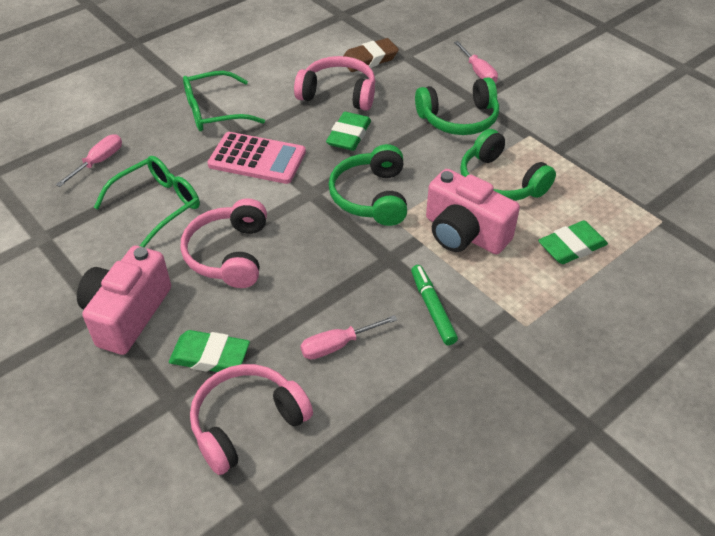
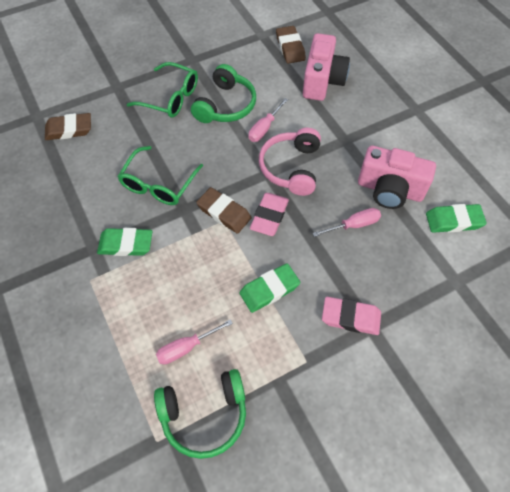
brown eraser: 1 -> 3
green headphones: 3 -> 2
green marker: 1 -> 0
pink calculator: 1 -> 0
pink eraser: 0 -> 2
pink headphones: 3 -> 1

